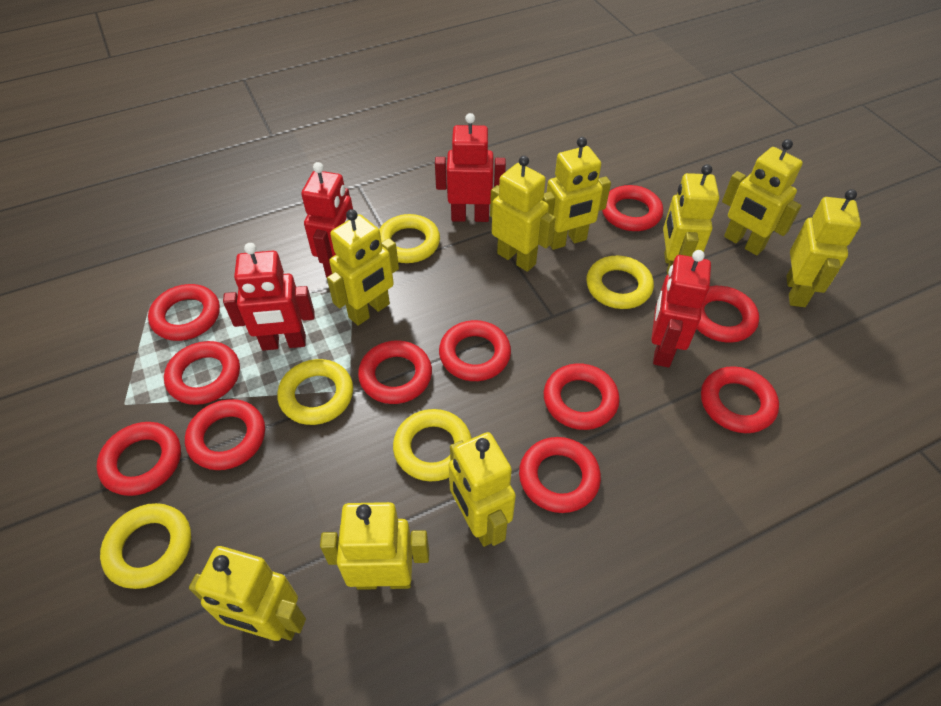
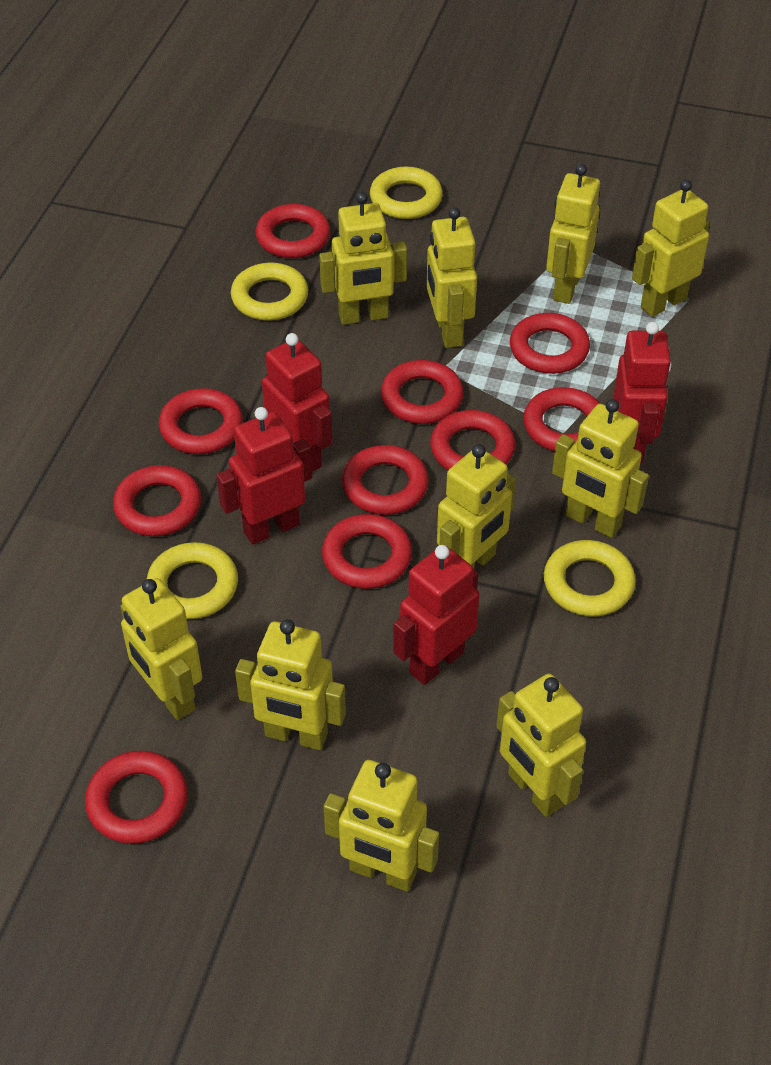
red ring: 11 -> 10
yellow ring: 5 -> 4
yellow robot: 9 -> 10

